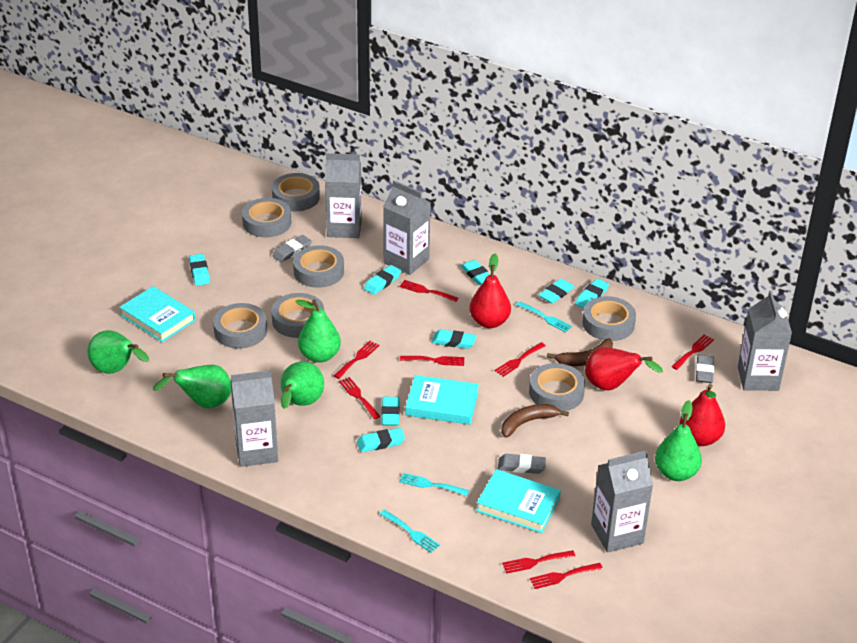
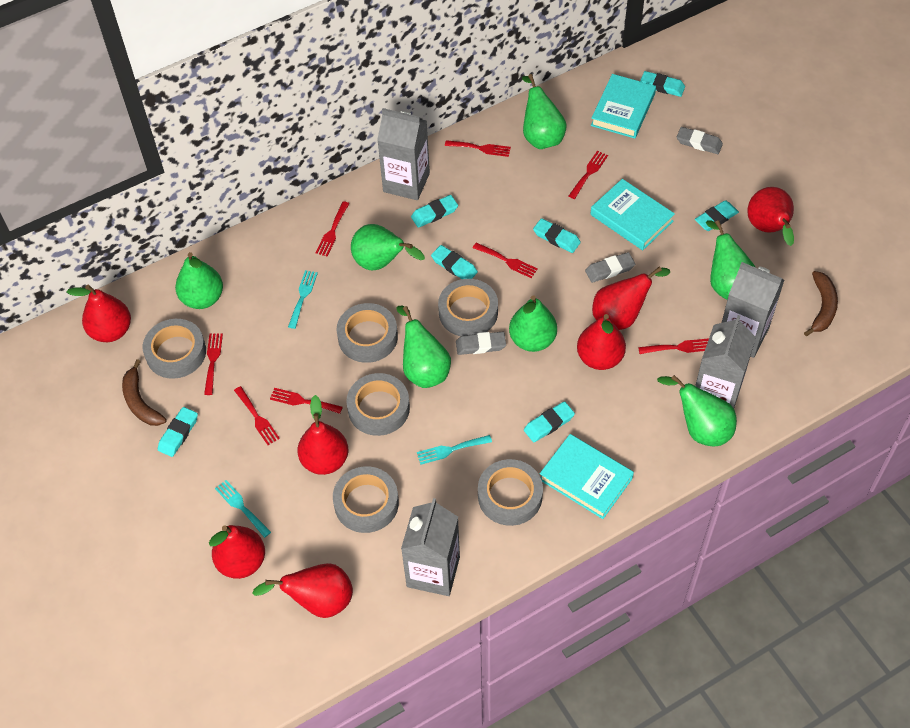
green pear: 5 -> 7
grey carton: 5 -> 4
grey tape: 7 -> 6
red pear: 3 -> 7
turquoise eraser: 8 -> 7

